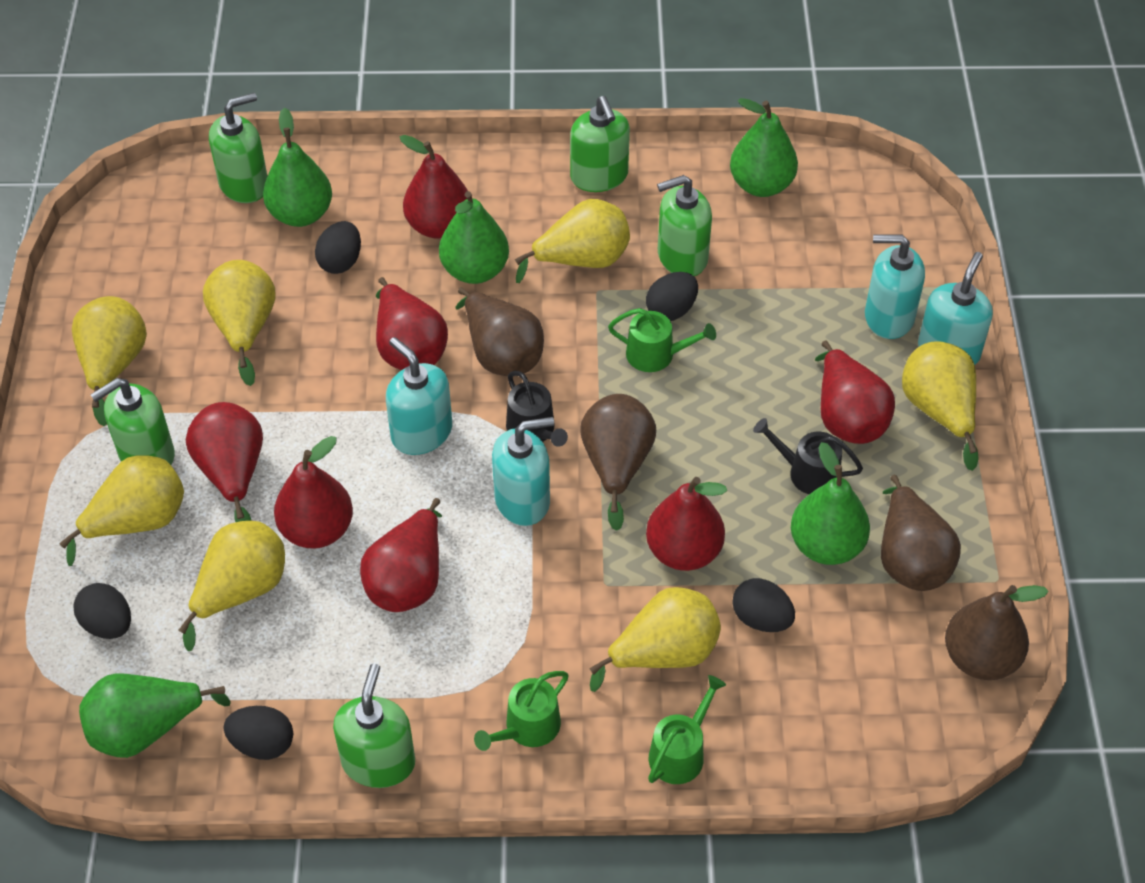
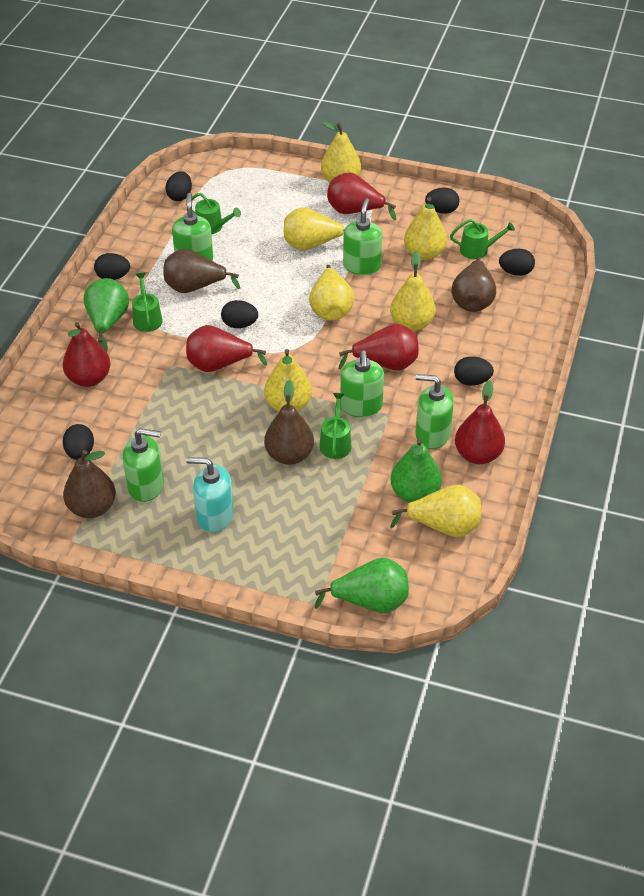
black egg: 5 -> 7
black watering can: 2 -> 0
green pear: 5 -> 3
green watering can: 3 -> 4
red pear: 7 -> 5
turquoise soap dispenser: 4 -> 1

